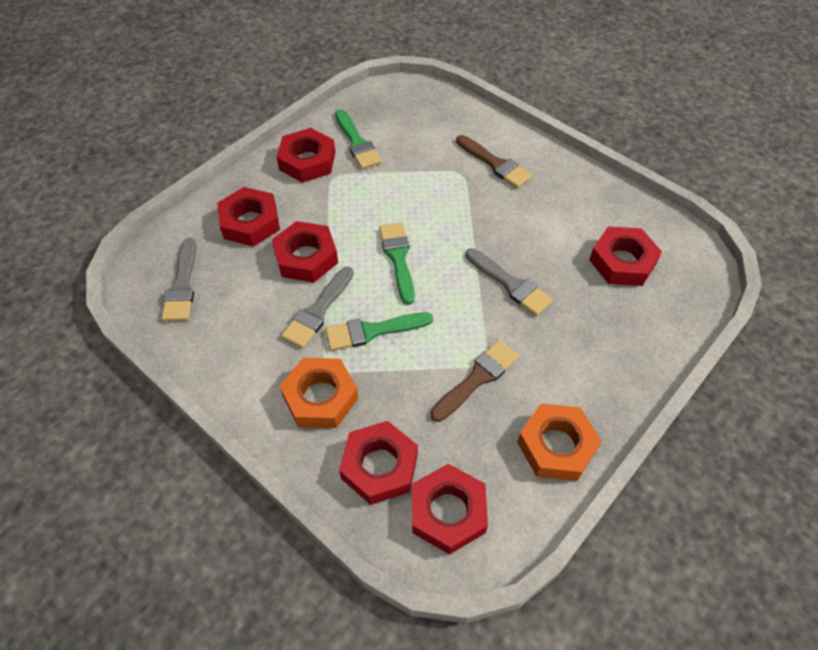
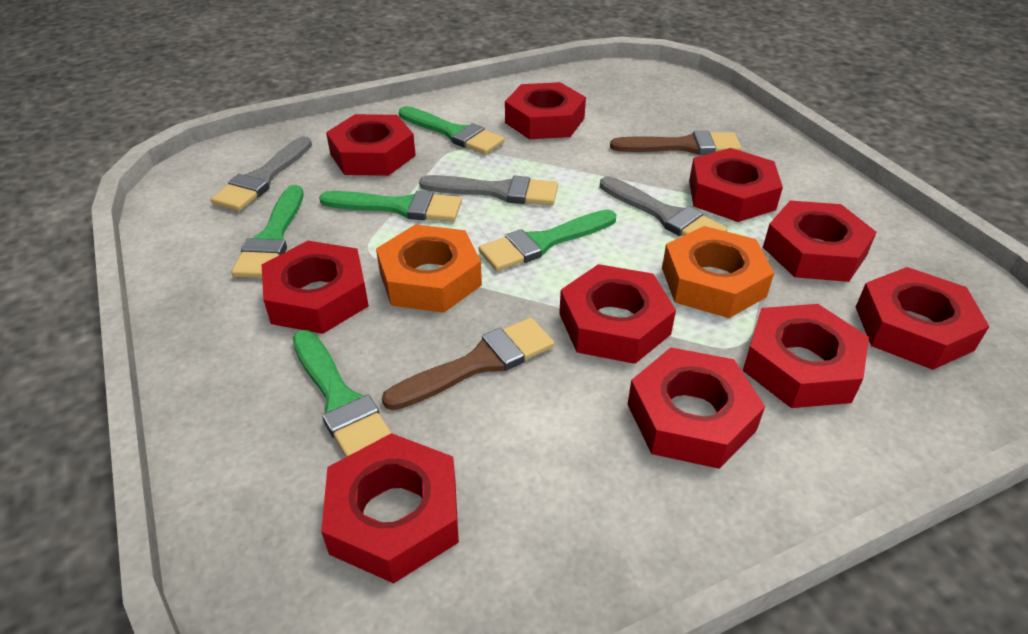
green brush: 3 -> 5
red nut: 6 -> 10

